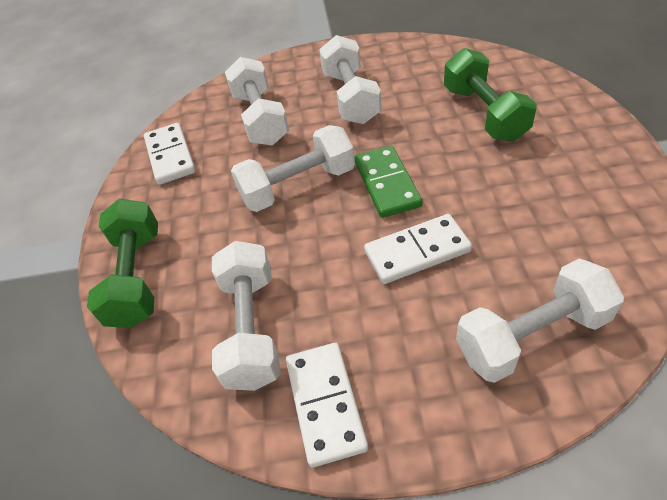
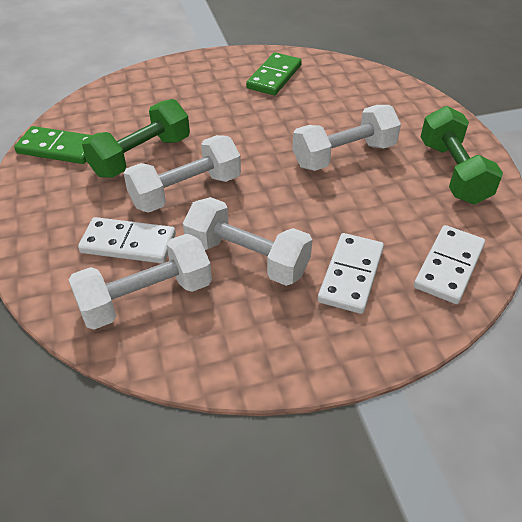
green domino: 1 -> 2
white dumbbell: 5 -> 4

